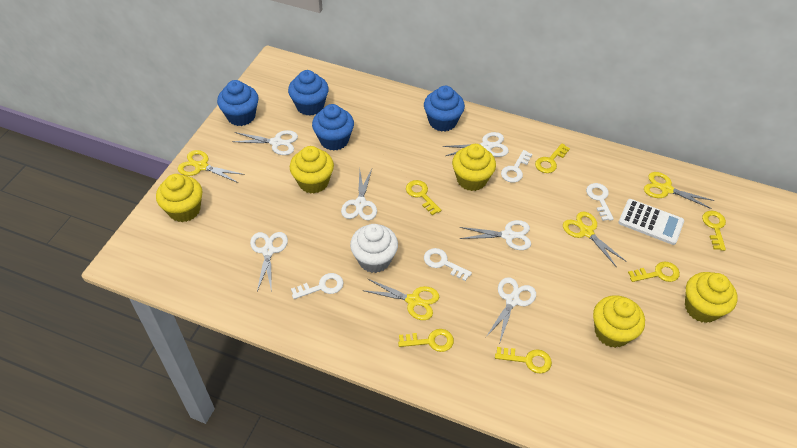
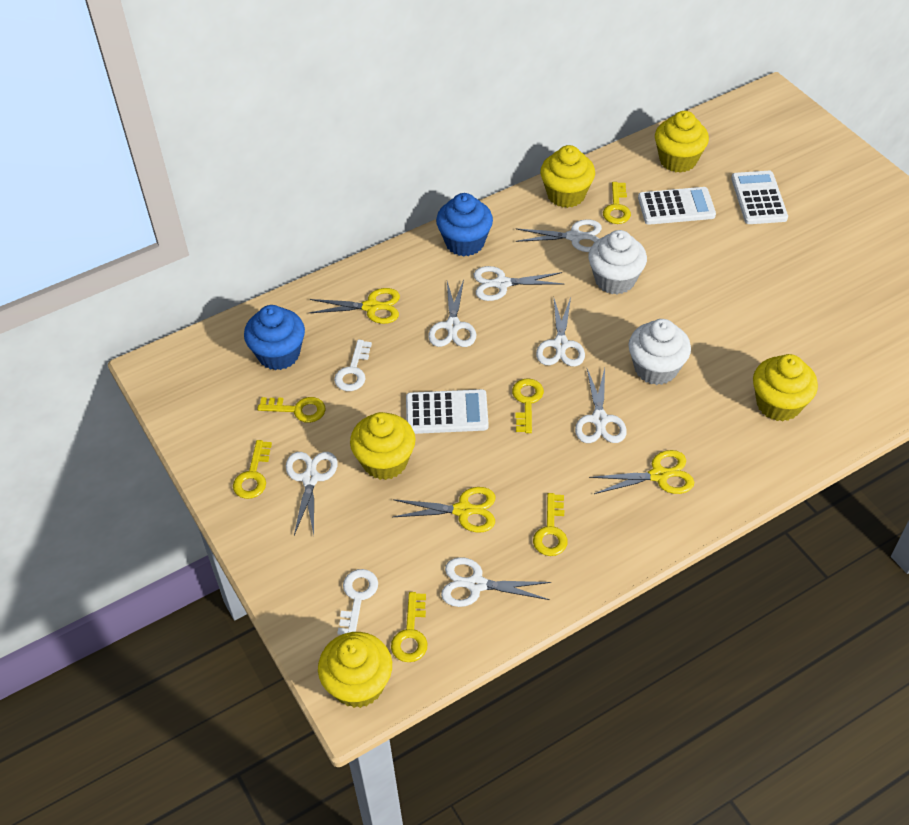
blue cupcake: 4 -> 2
white calculator: 1 -> 3
white cupcake: 1 -> 2
white key: 4 -> 2
white scissors: 6 -> 7
yellow scissors: 4 -> 3

